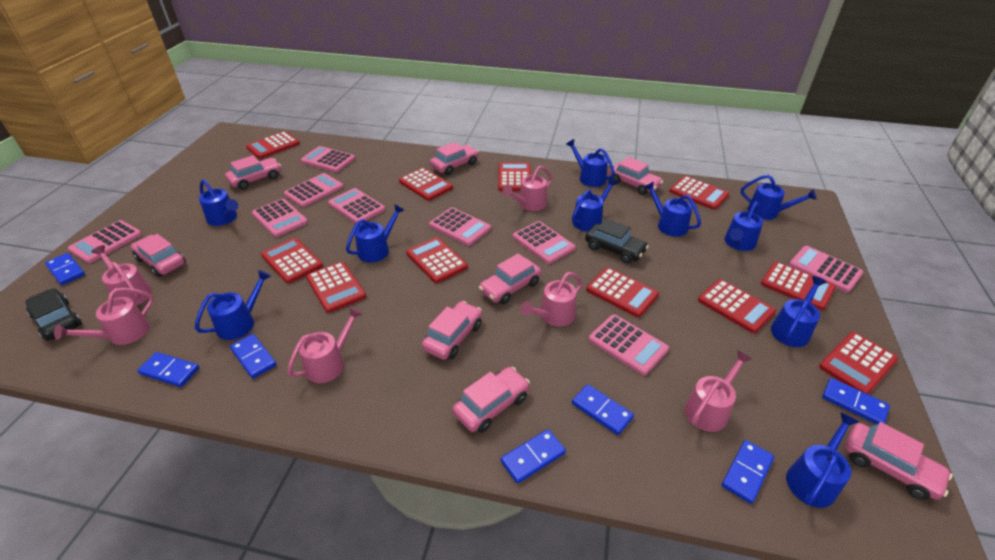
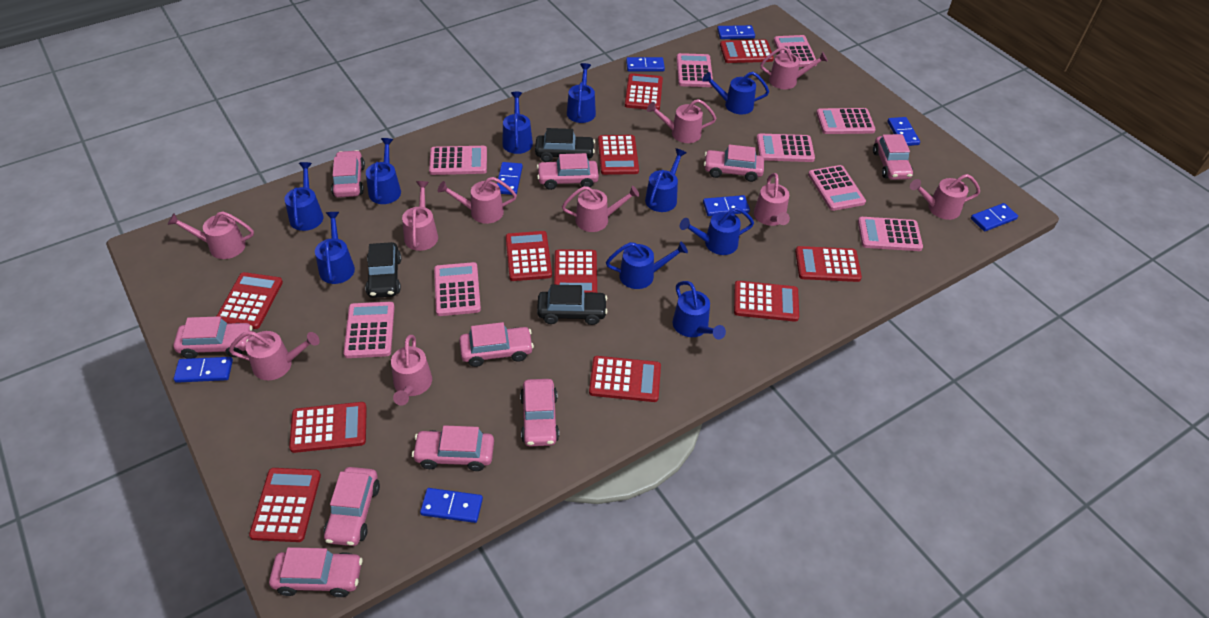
black car: 2 -> 3
blue domino: 7 -> 8
pink car: 8 -> 10
pink watering can: 6 -> 10

